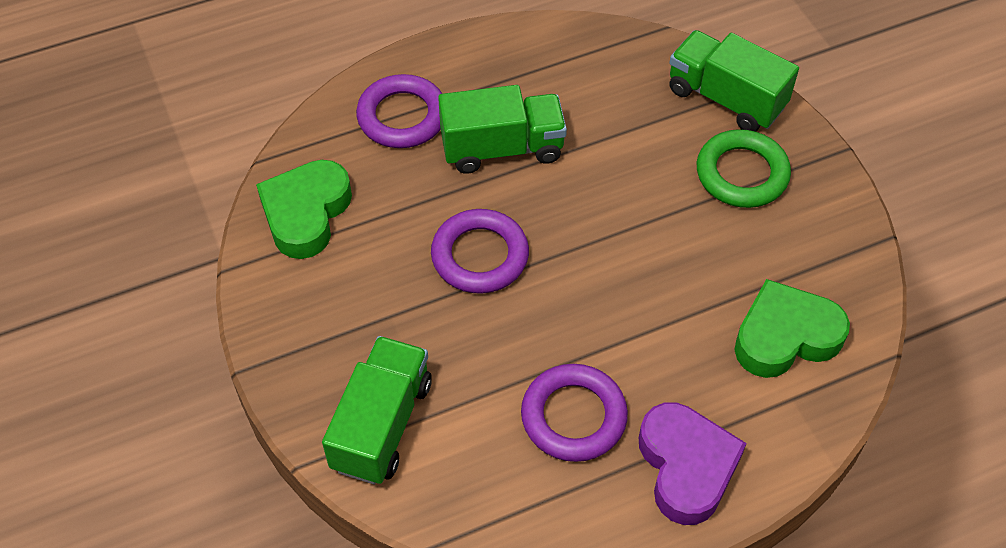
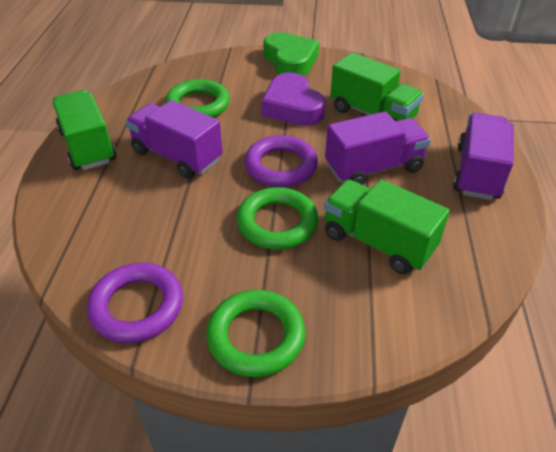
green heart: 2 -> 1
green ring: 1 -> 3
purple ring: 3 -> 2
purple truck: 0 -> 3

